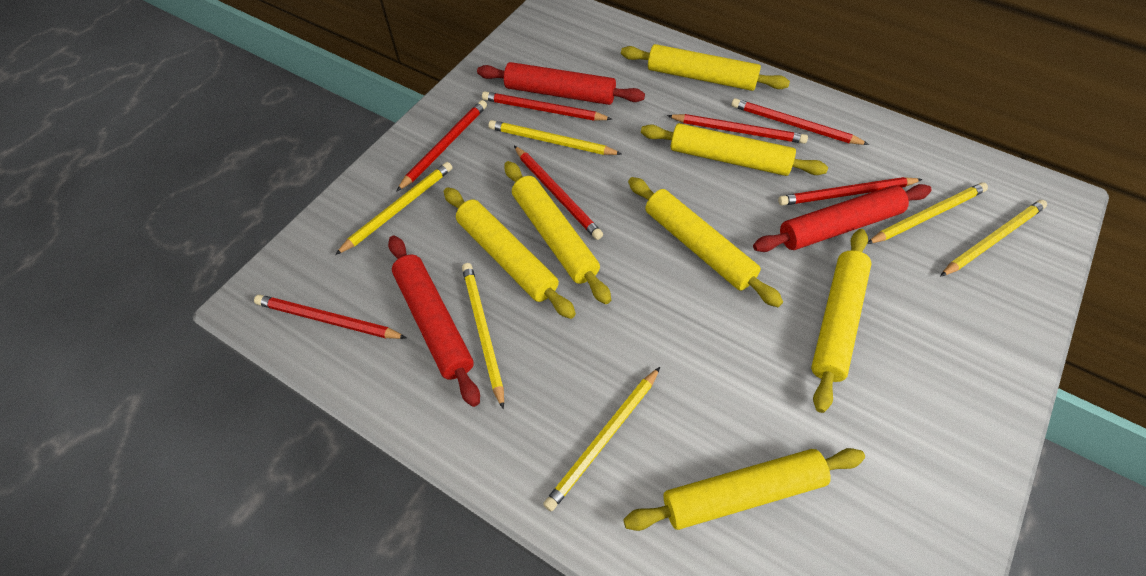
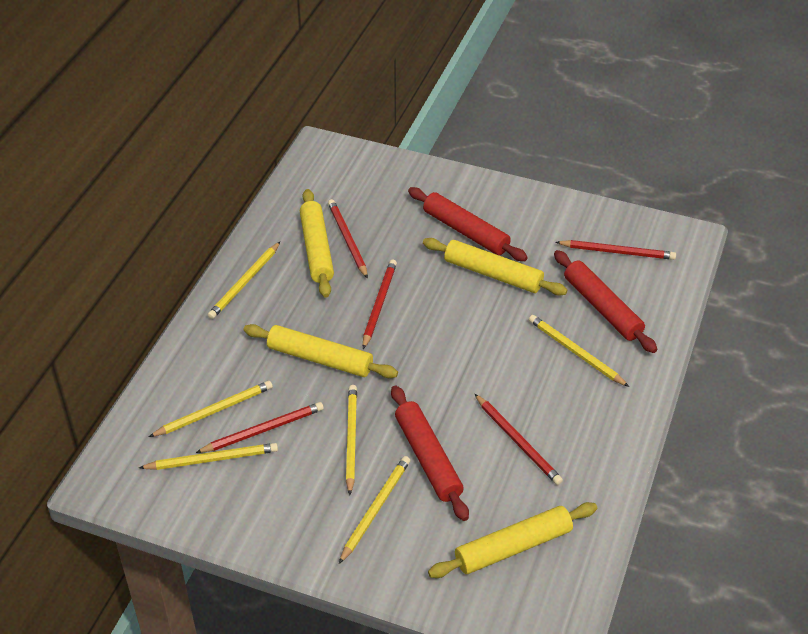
red pencil: 7 -> 5
yellow rolling pin: 7 -> 4

